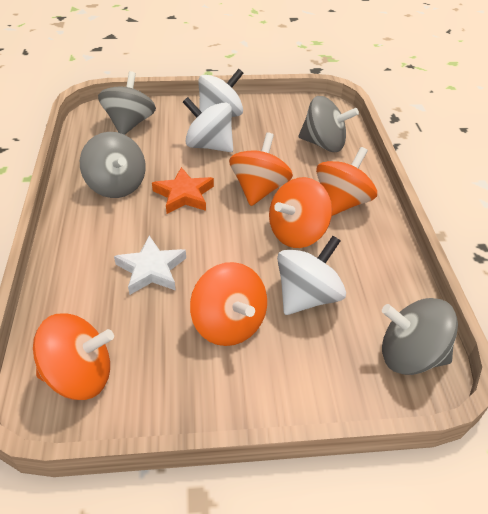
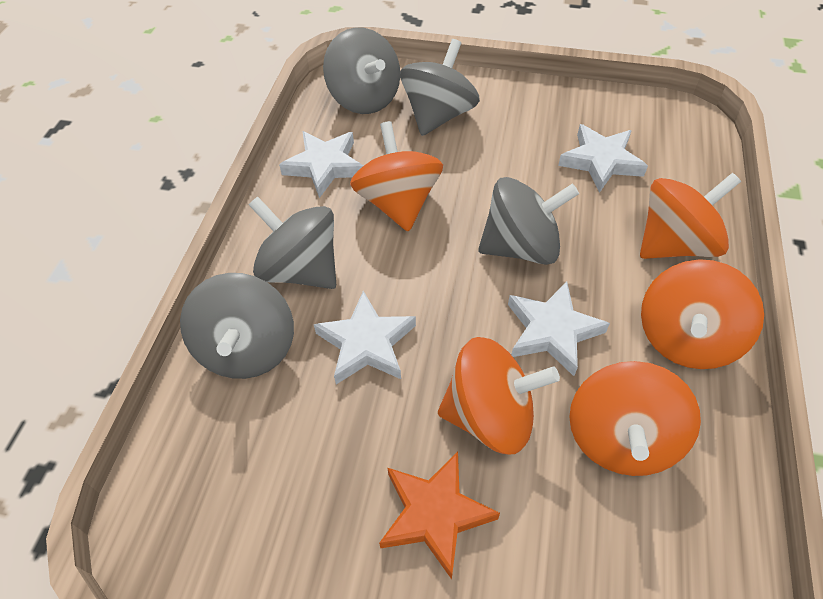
grey spinning top: 4 -> 5
white spinning top: 3 -> 0
white star: 1 -> 4

